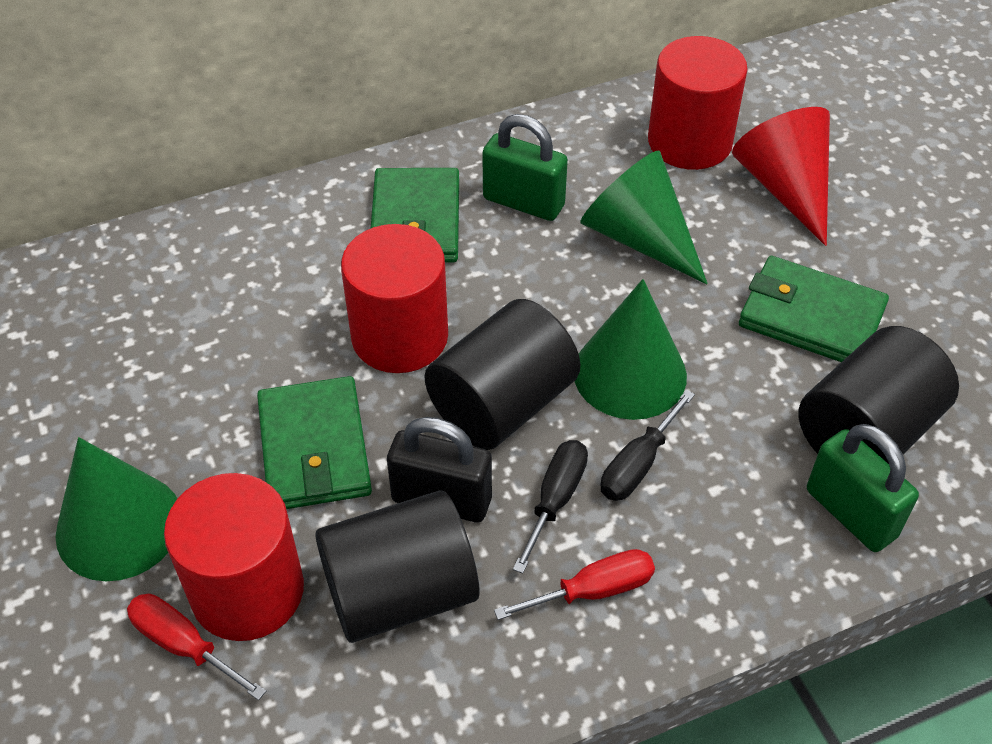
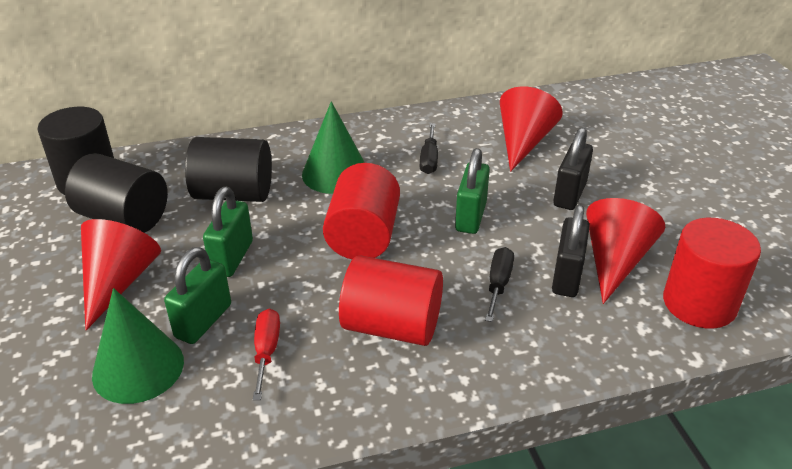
black padlock: 1 -> 2
green cone: 3 -> 2
green padlock: 2 -> 3
green wallet: 3 -> 0
red cone: 1 -> 3
red screwdriver: 2 -> 1

